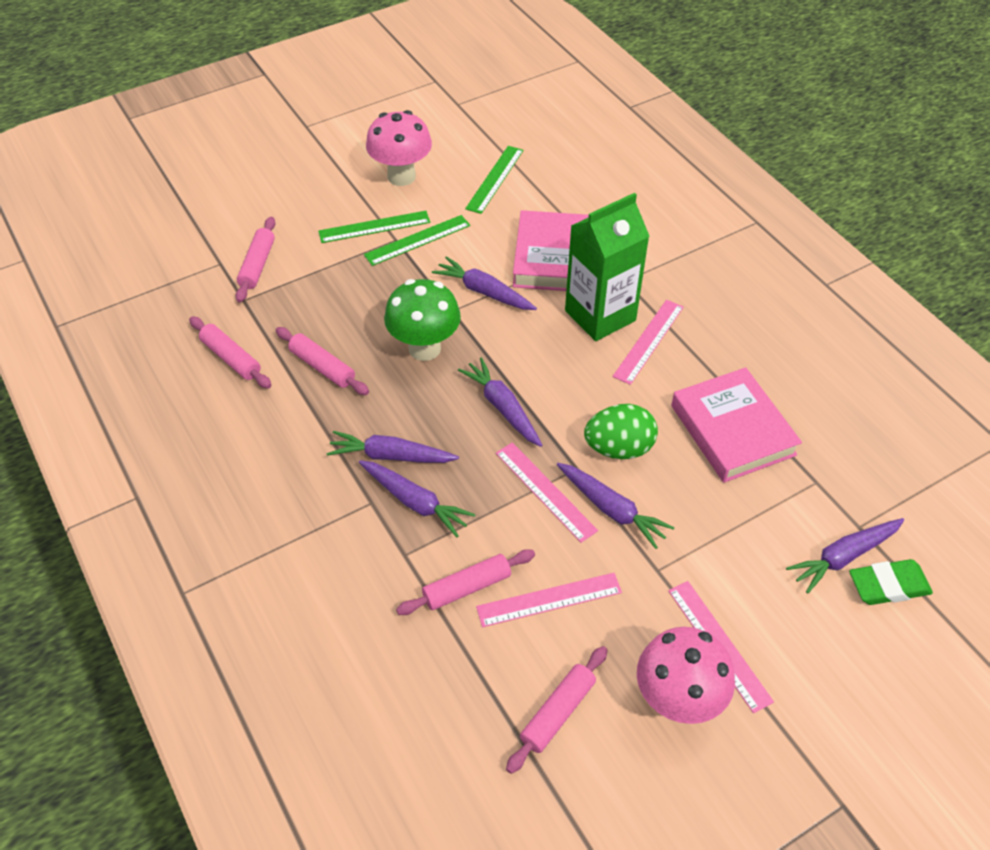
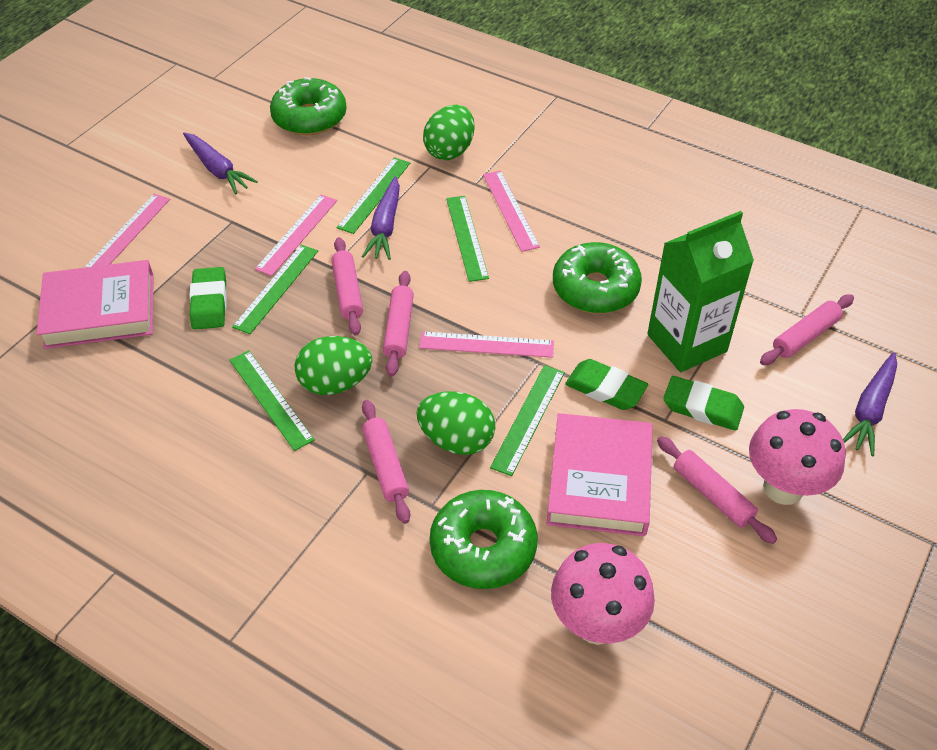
green donut: 0 -> 3
green egg: 1 -> 3
green eraser: 1 -> 3
green mushroom: 1 -> 0
green ruler: 3 -> 5
purple carrot: 6 -> 3

